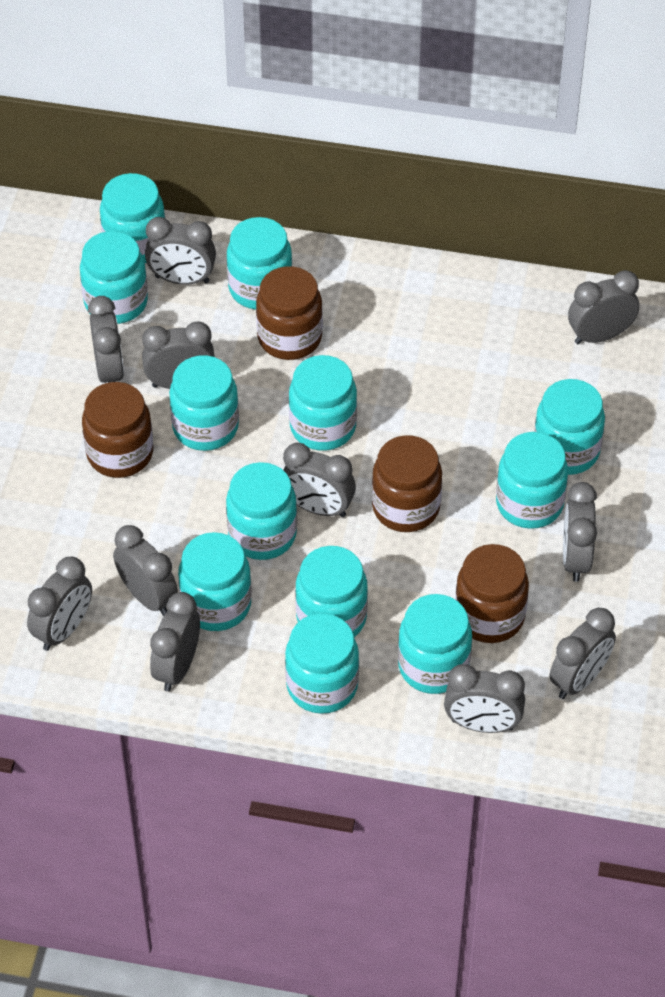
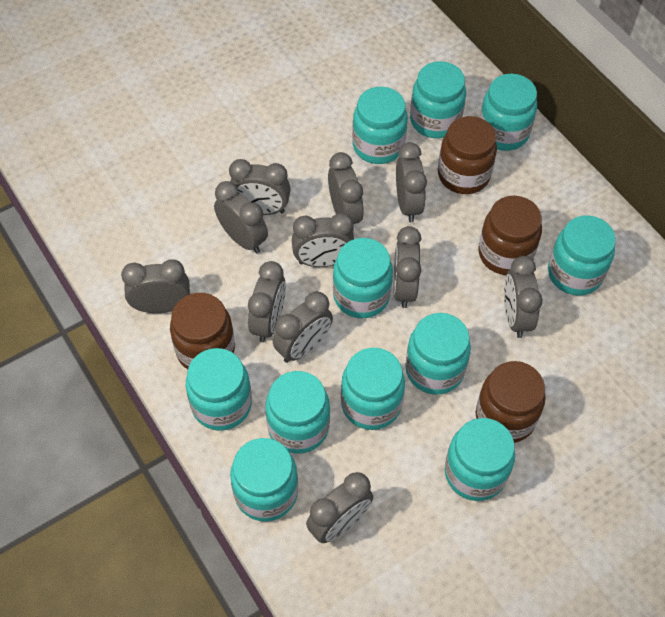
turquoise jar: 12 -> 11

